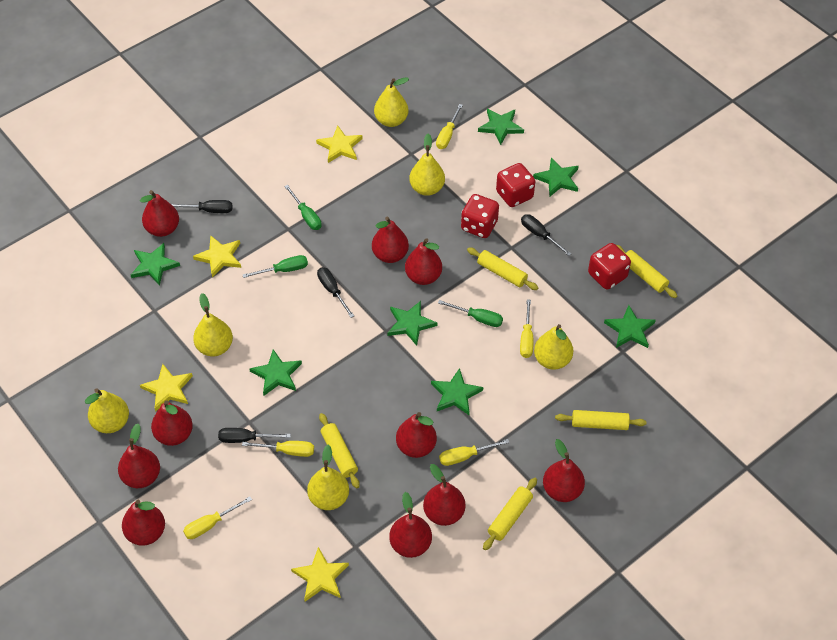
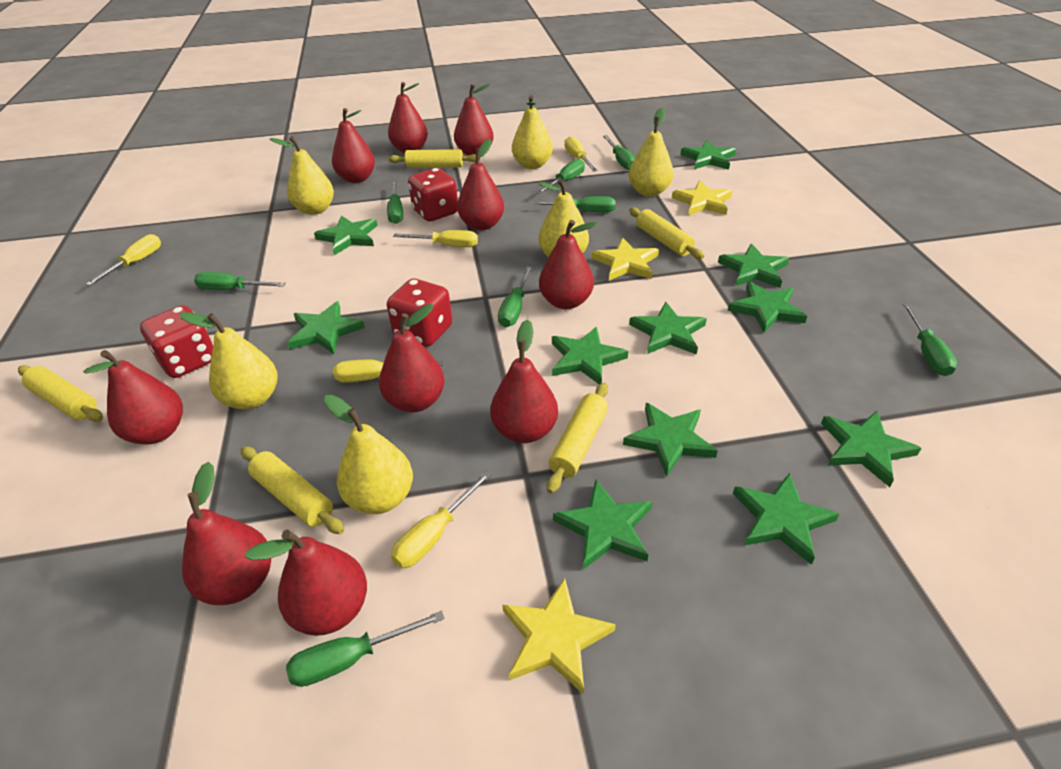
black screwdriver: 4 -> 0
green screwdriver: 3 -> 8
green star: 7 -> 11
yellow star: 4 -> 3

